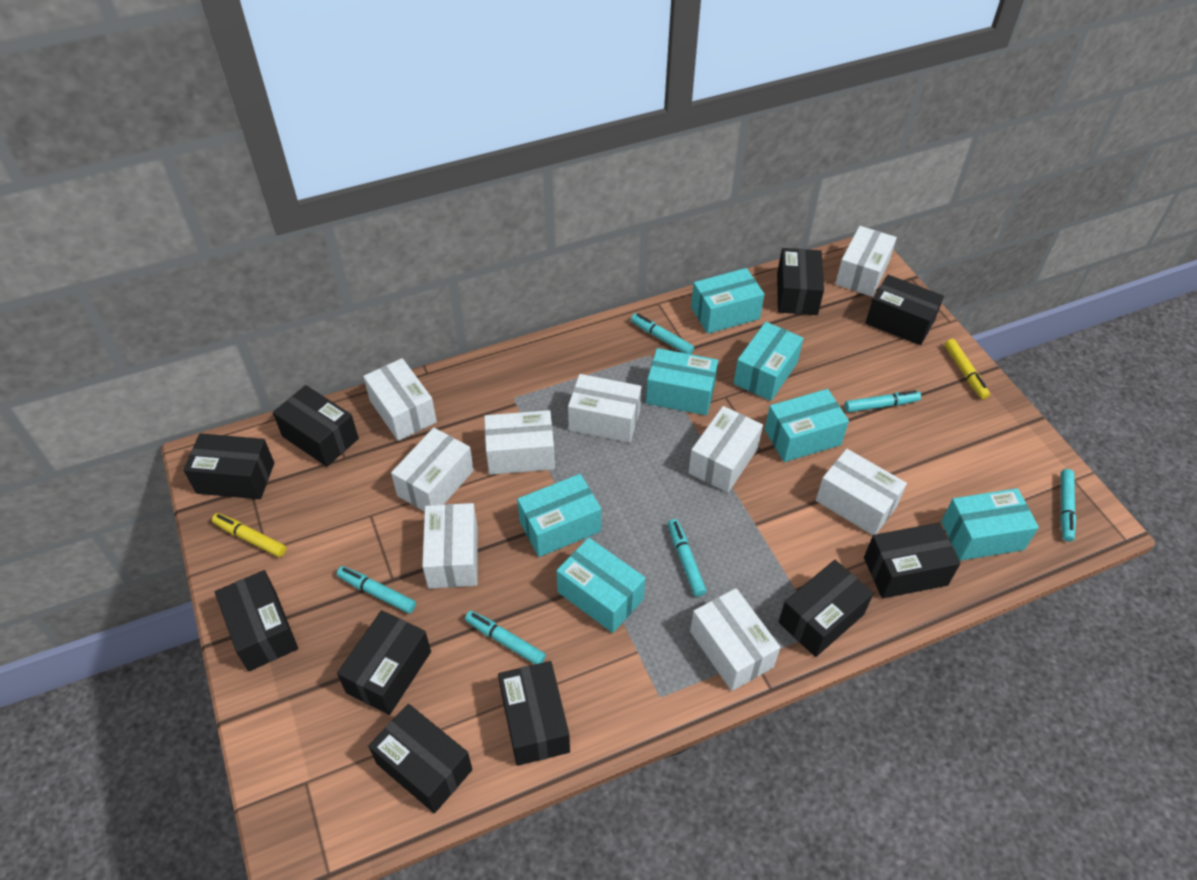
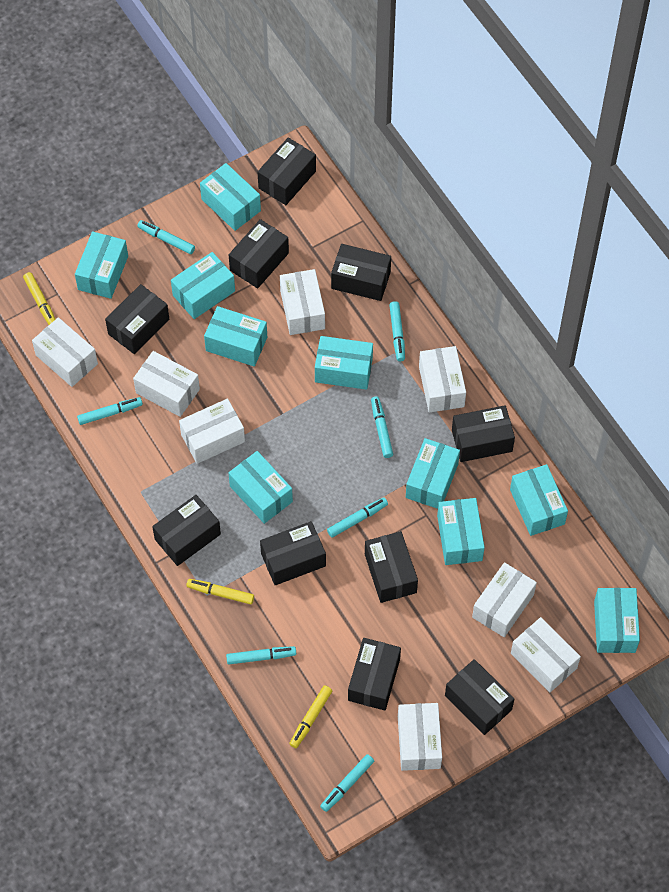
turquoise box: 7 -> 10
turquoise marker: 6 -> 7
white box: 9 -> 8
yellow marker: 2 -> 3

